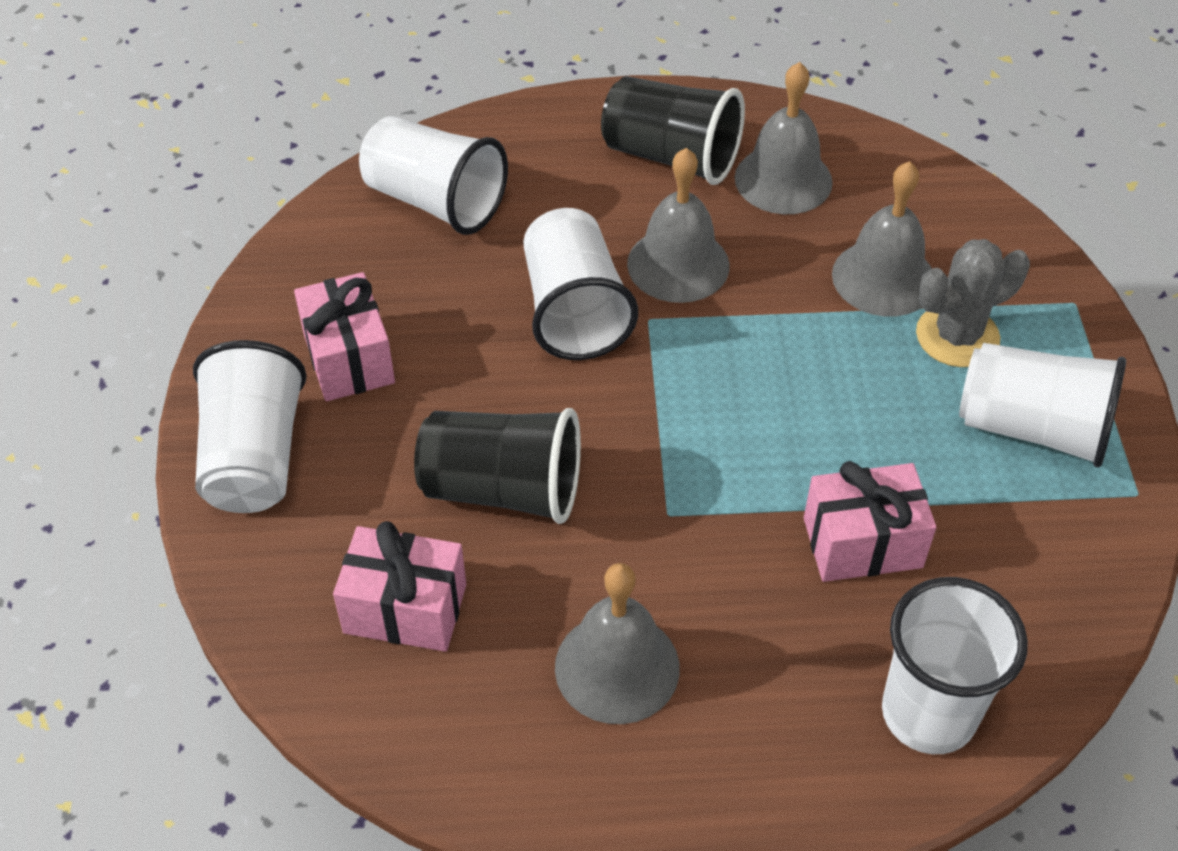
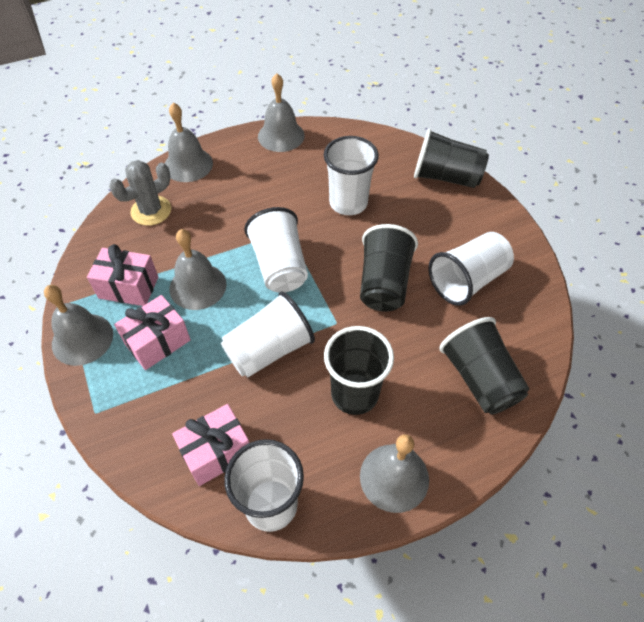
black cup: 2 -> 4
grey bell: 4 -> 5

